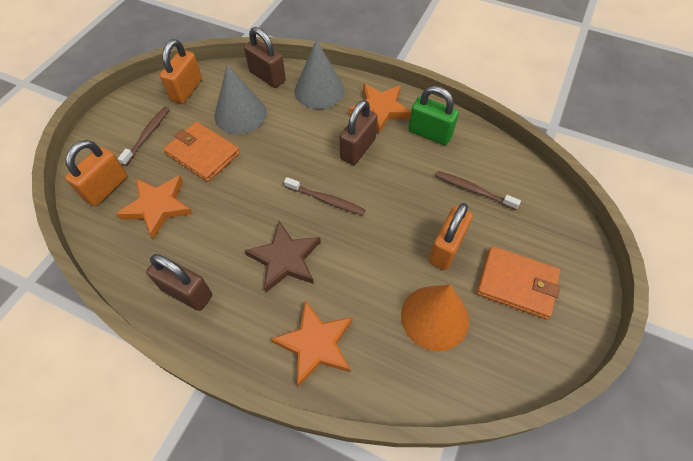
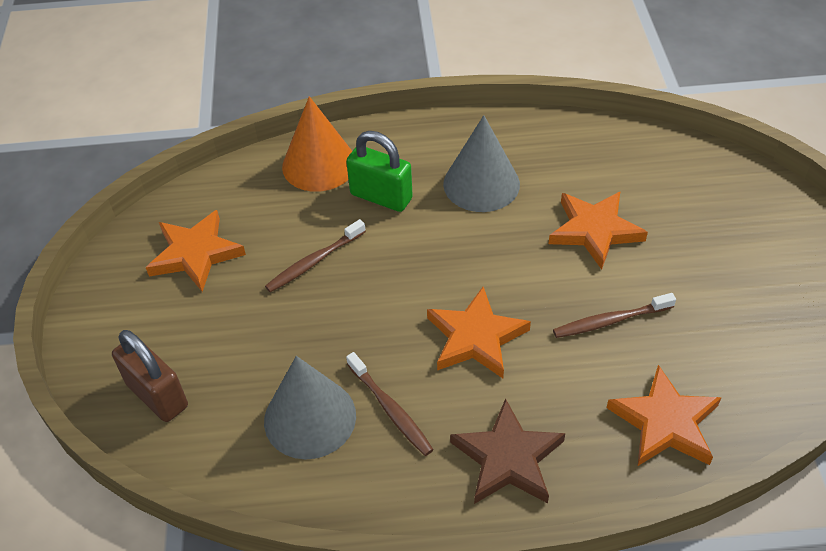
brown padlock: 3 -> 1
orange padlock: 3 -> 0
orange star: 3 -> 4
orange wallet: 2 -> 0

